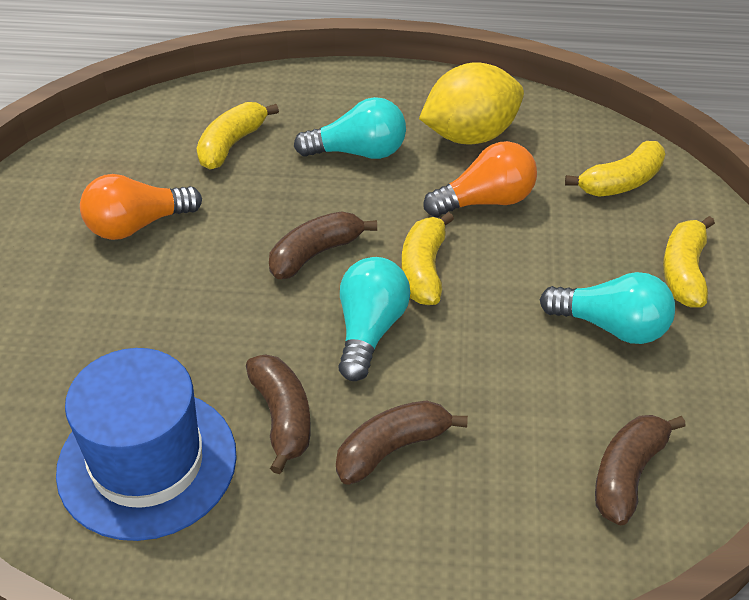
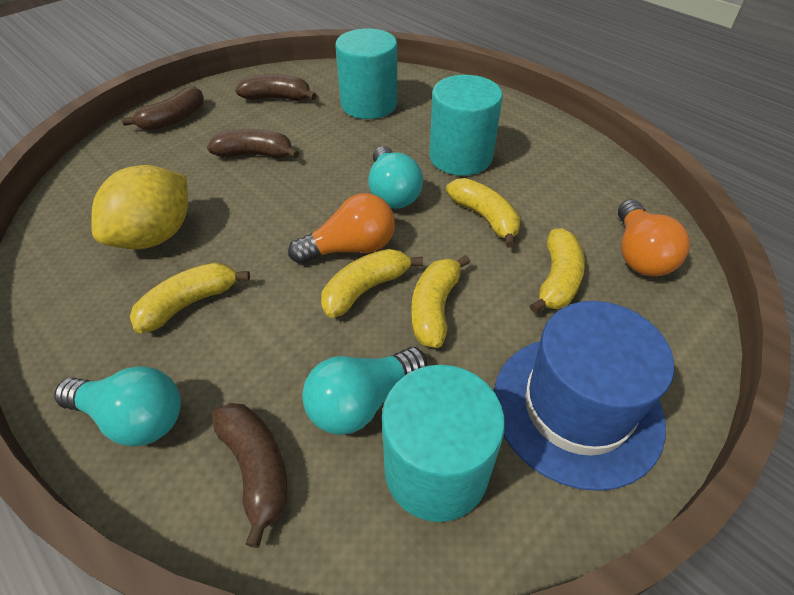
turquoise cylinder: 0 -> 3
yellow banana: 4 -> 5

